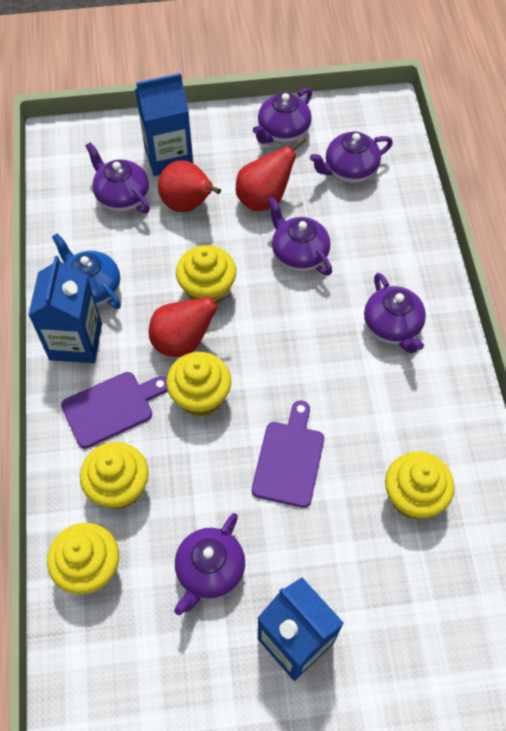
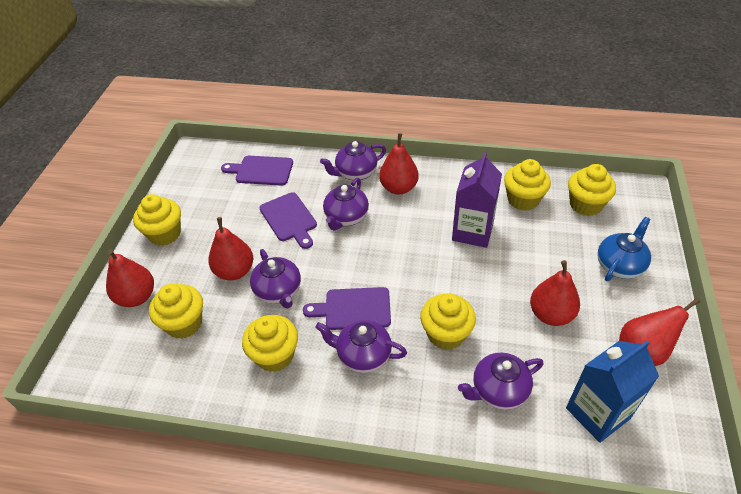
blue carton: 3 -> 1
purple carton: 0 -> 1
purple cutting board: 2 -> 3
purple teapot: 6 -> 5
red pear: 3 -> 5
yellow cupcake: 5 -> 6

